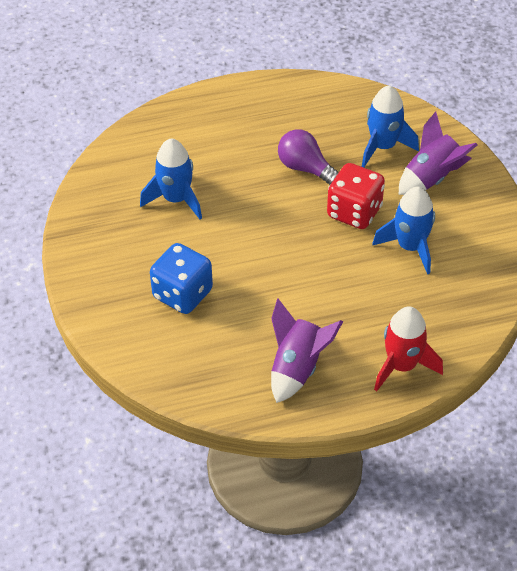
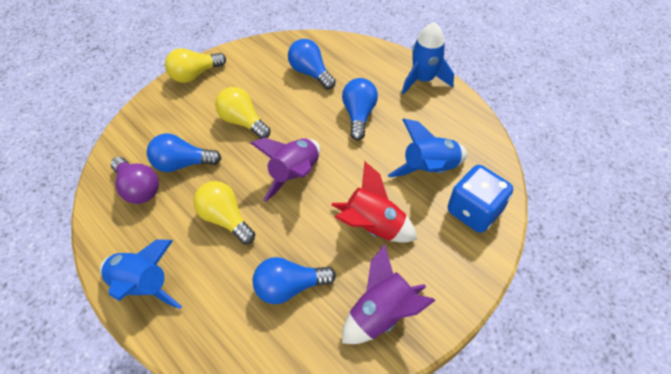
blue light bulb: 0 -> 4
red dice: 1 -> 0
yellow light bulb: 0 -> 3

